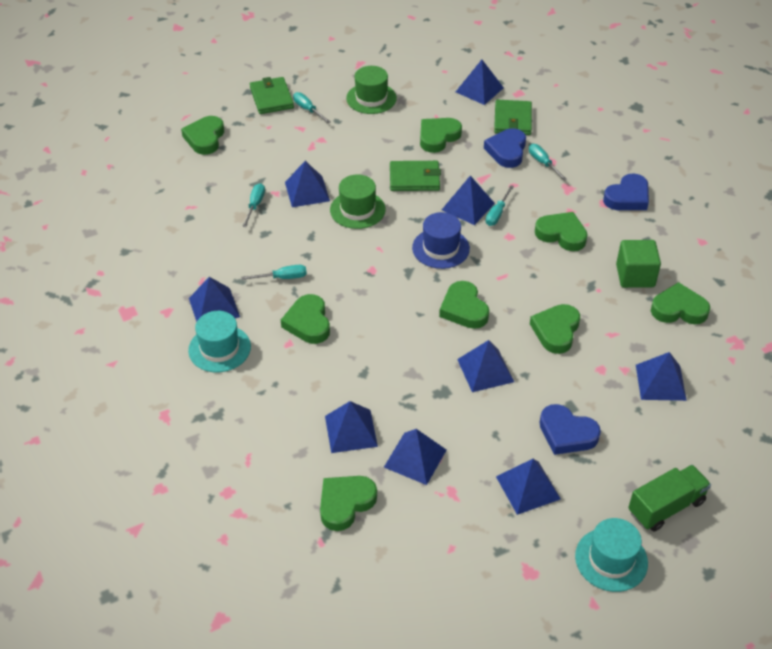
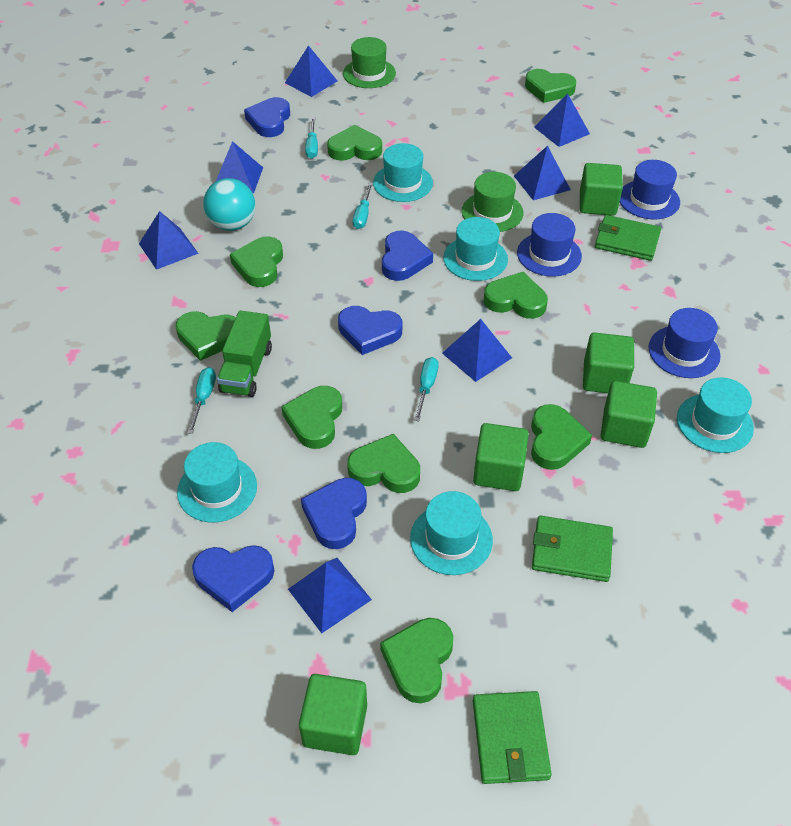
blue hat: 1 -> 3
blue heart: 3 -> 5
blue pyramid: 9 -> 7
green cube: 1 -> 5
green heart: 8 -> 9
turquoise ball: 0 -> 1
turquoise hat: 2 -> 5
turquoise screwdriver: 5 -> 4

